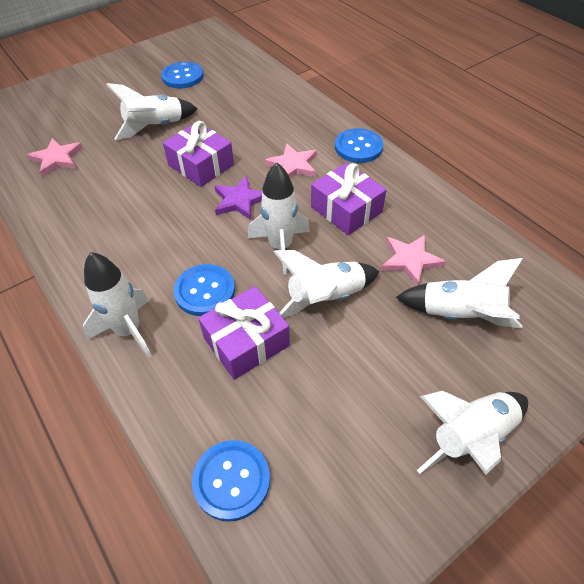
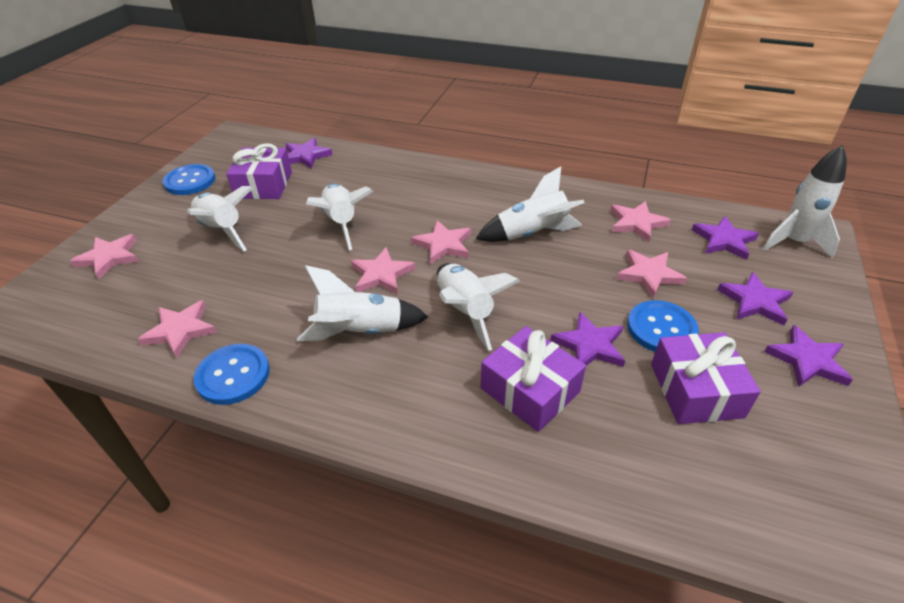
blue button: 4 -> 3
pink star: 3 -> 6
purple star: 1 -> 5

